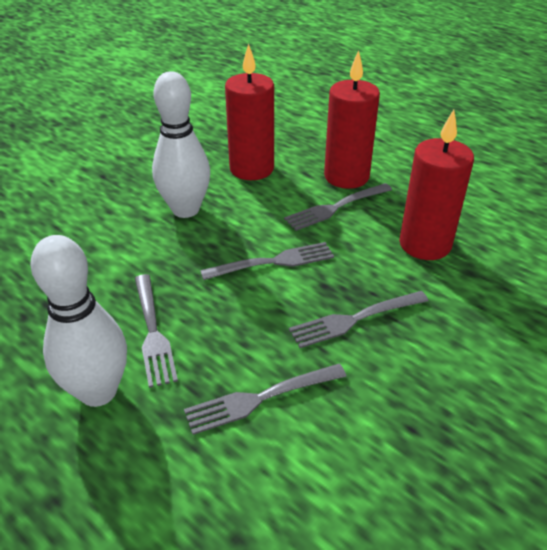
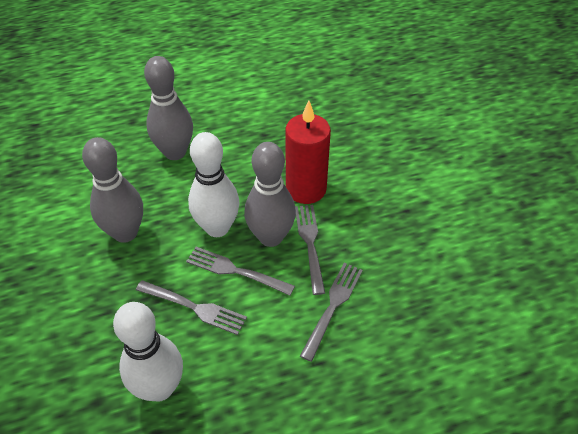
grey bowling pin: 0 -> 3
grey fork: 5 -> 4
red candle: 3 -> 1

